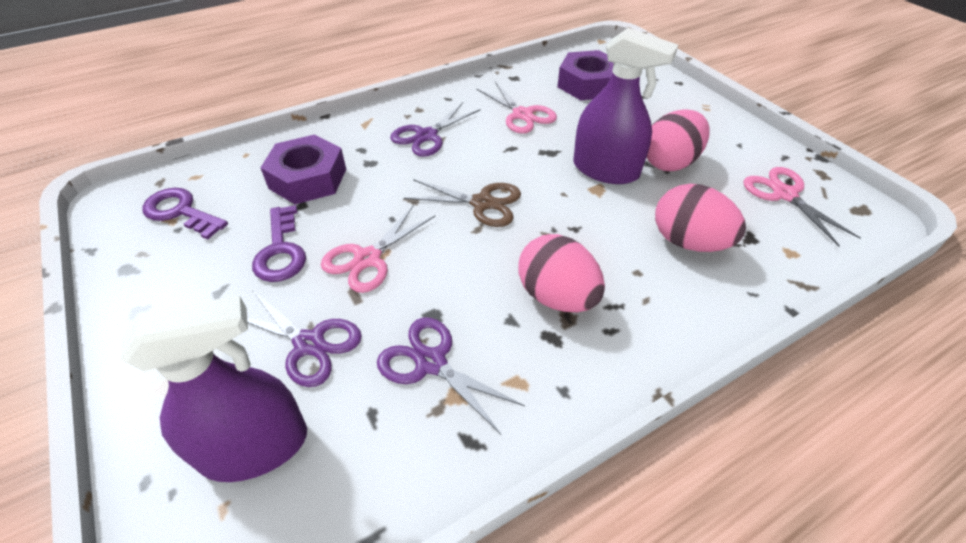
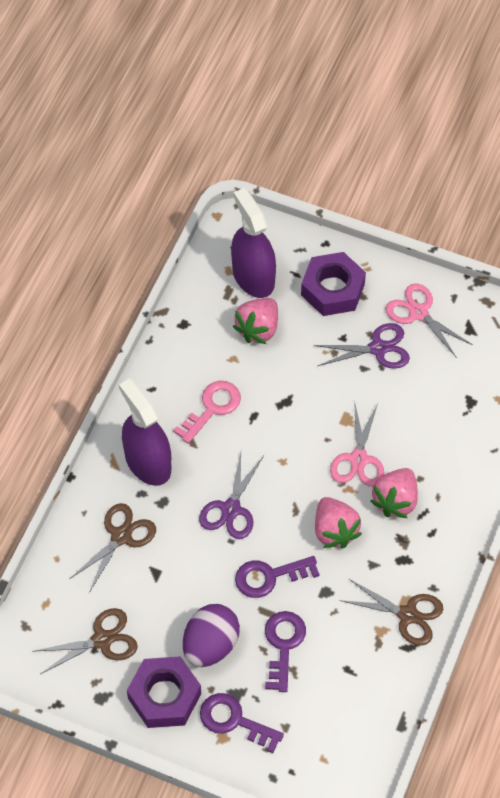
brown scissors: 1 -> 3
pink egg: 3 -> 0
pink key: 0 -> 1
pink scissors: 3 -> 2
pink strawberry: 0 -> 3
purple egg: 0 -> 1
purple key: 2 -> 3
purple scissors: 3 -> 2

